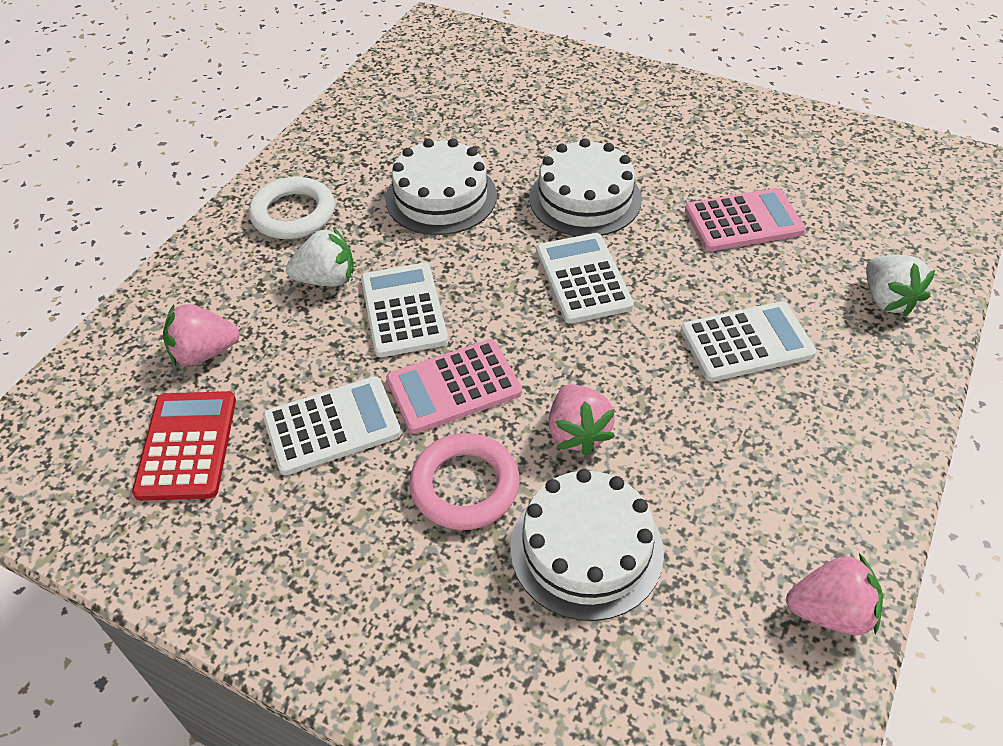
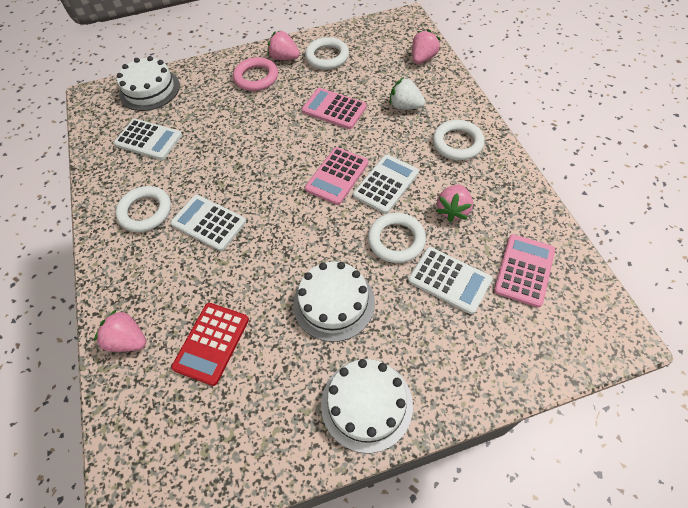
pink calculator: 2 -> 3
pink strawberry: 3 -> 4
white ring: 1 -> 4
white strawberry: 2 -> 1

